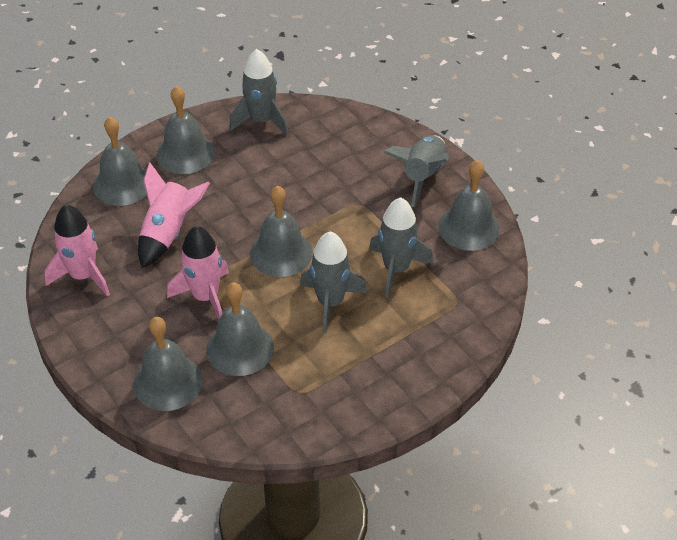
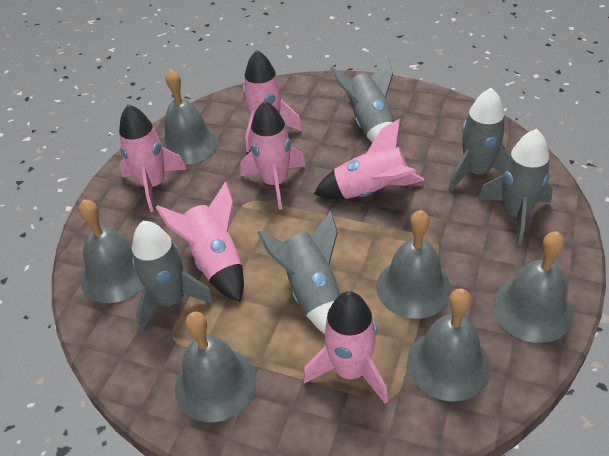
grey rocket: 4 -> 5
pink rocket: 3 -> 6

